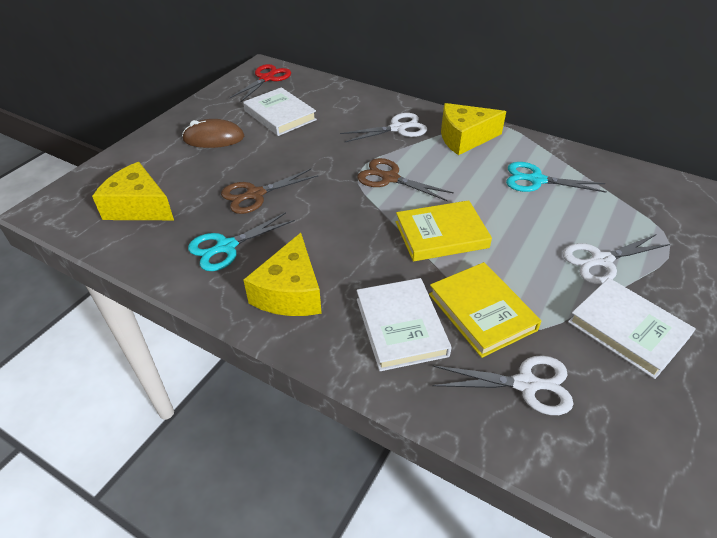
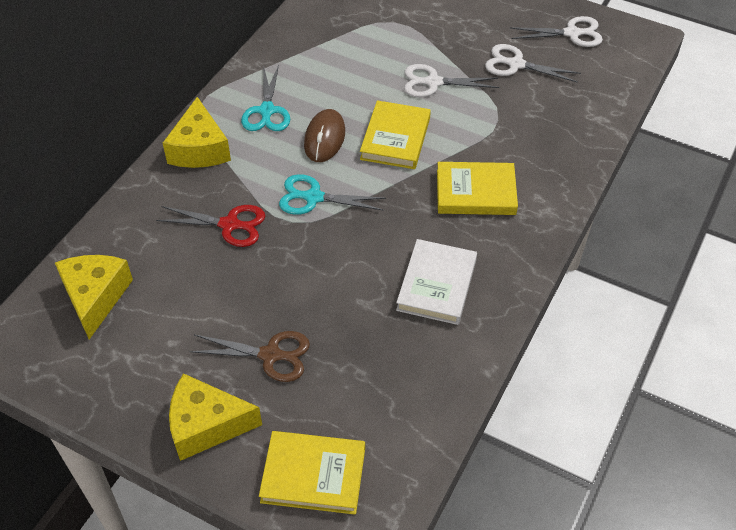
brown scissors: 2 -> 1
white book: 3 -> 1
yellow book: 2 -> 3

